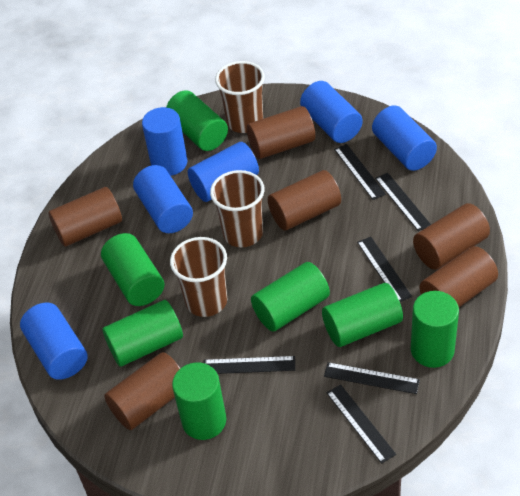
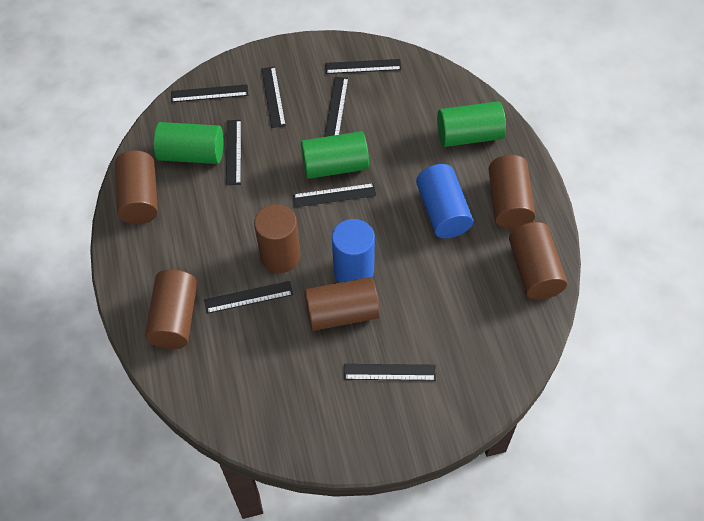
black ruler: 6 -> 8
blue cylinder: 6 -> 2
brown cup: 3 -> 0
green cylinder: 7 -> 3

